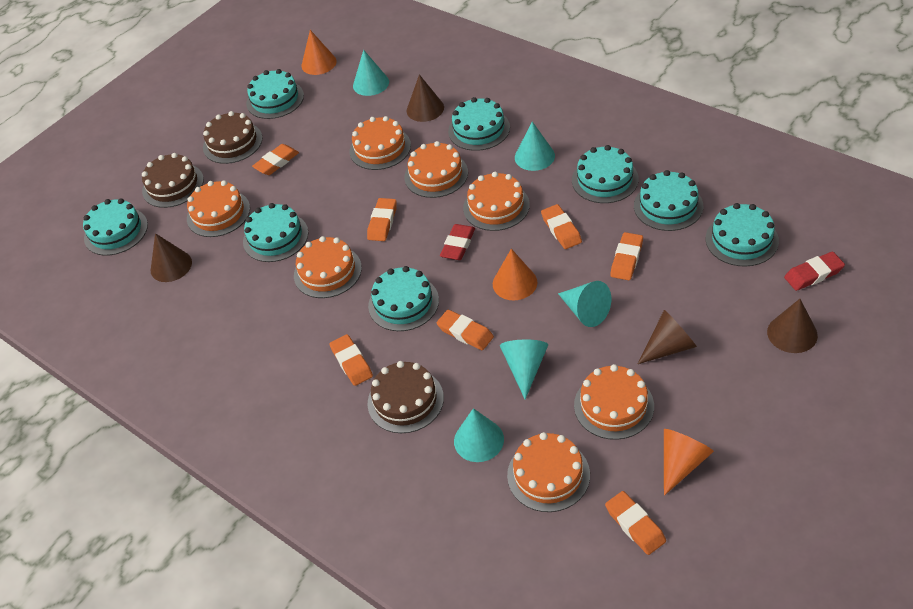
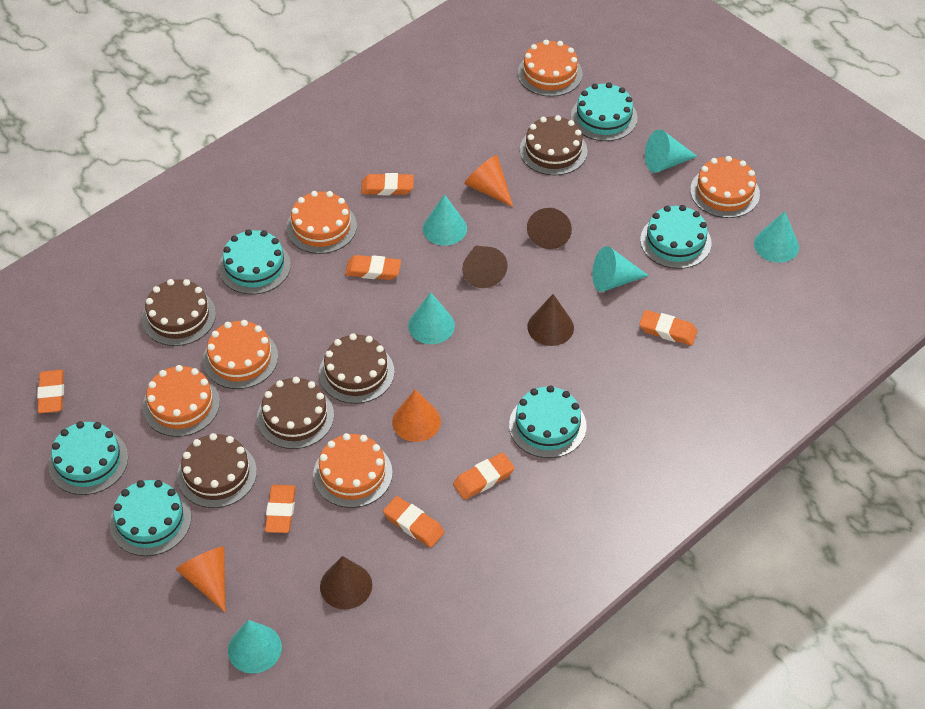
brown cake: 3 -> 5
orange cake: 7 -> 6
red eraser: 2 -> 0
turquoise cake: 8 -> 6
turquoise cone: 5 -> 6

